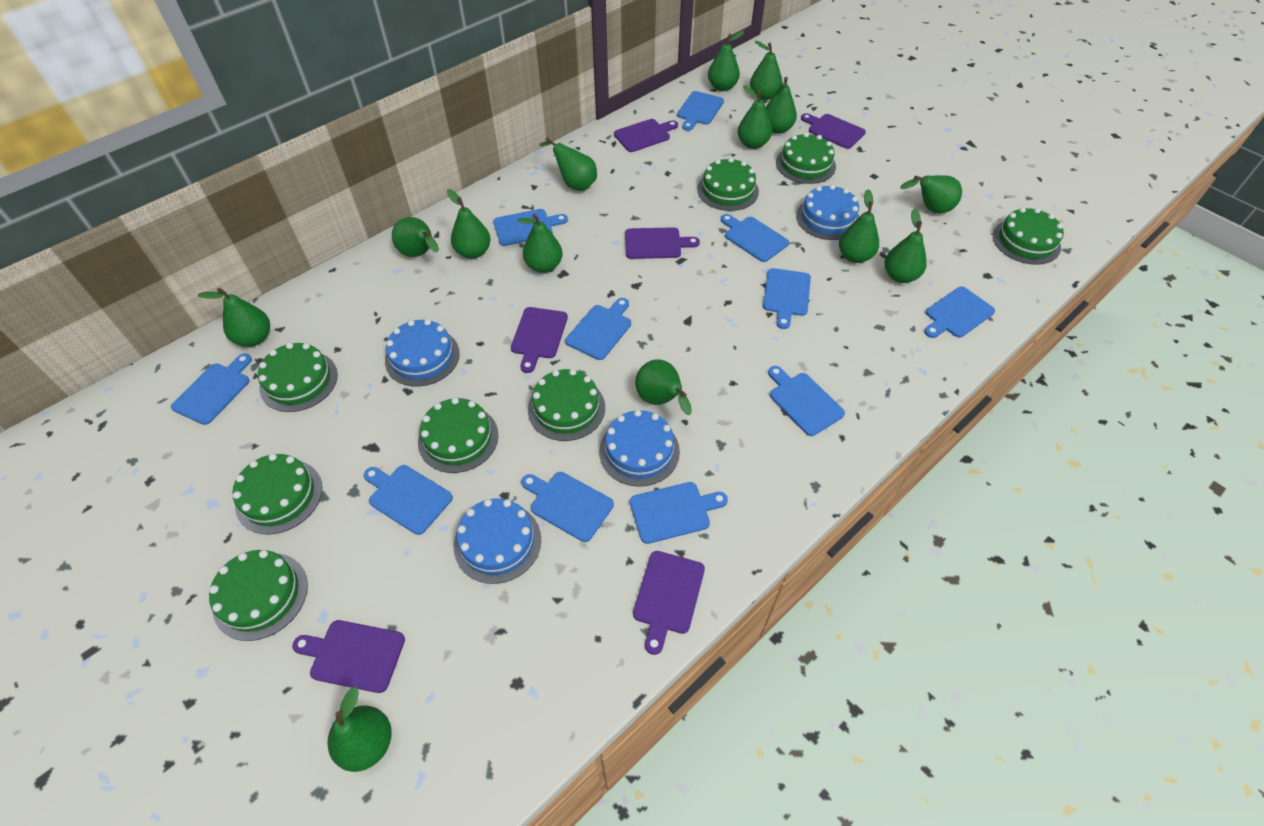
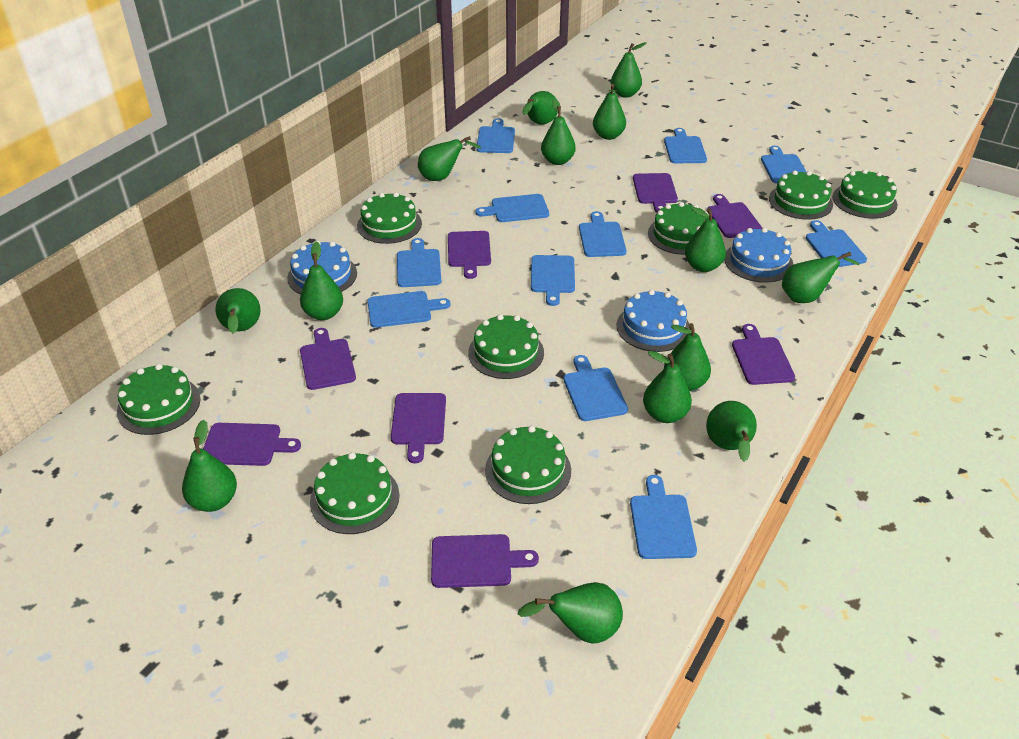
blue cake: 4 -> 3
purple cutting board: 6 -> 8

